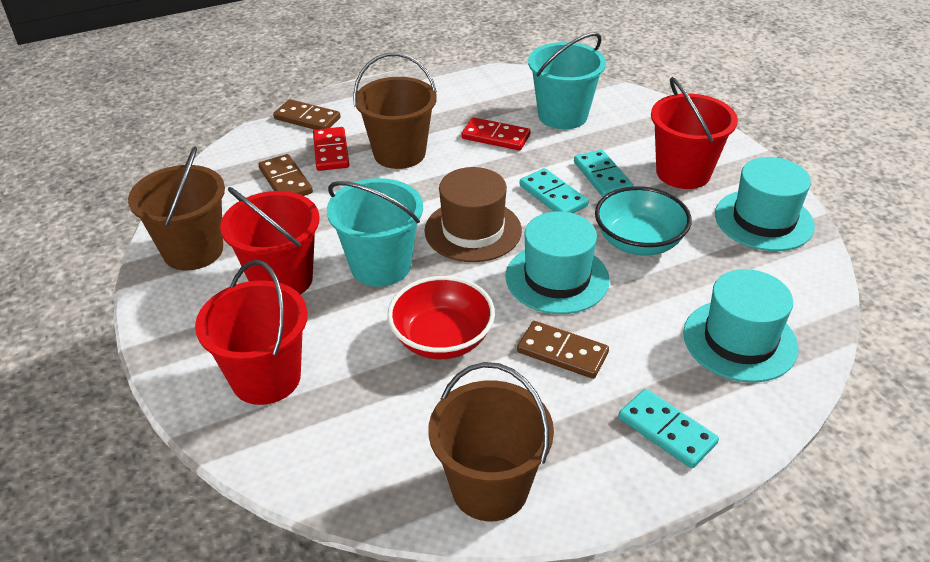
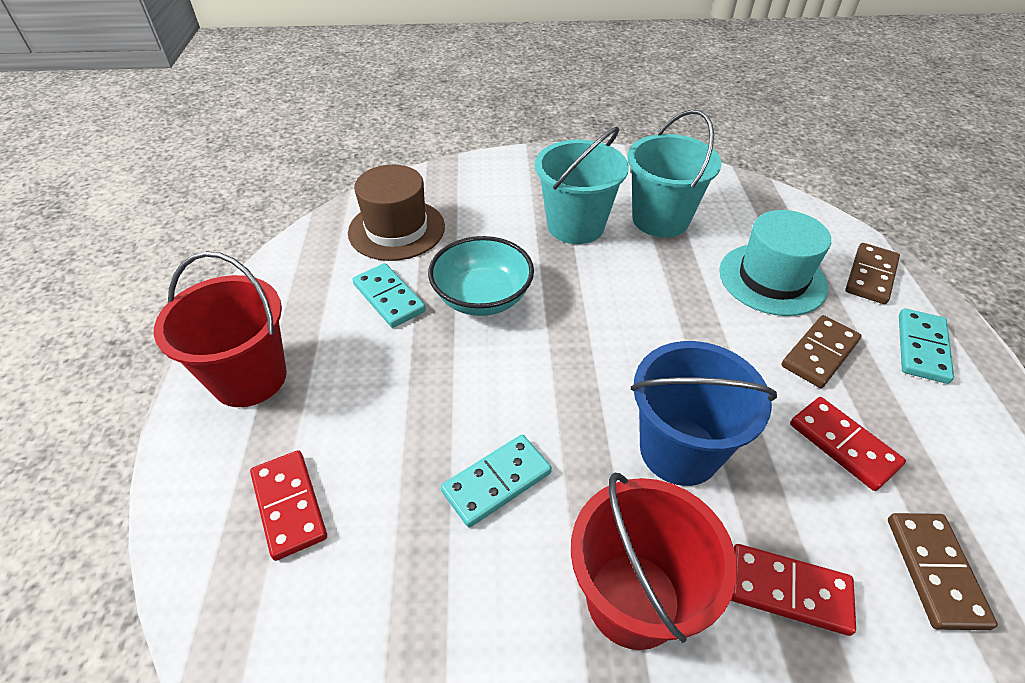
blue bucket: 0 -> 1
brown bucket: 3 -> 0
red bowl: 1 -> 0
red bucket: 3 -> 2
red domino: 2 -> 3
turquoise hat: 3 -> 1

